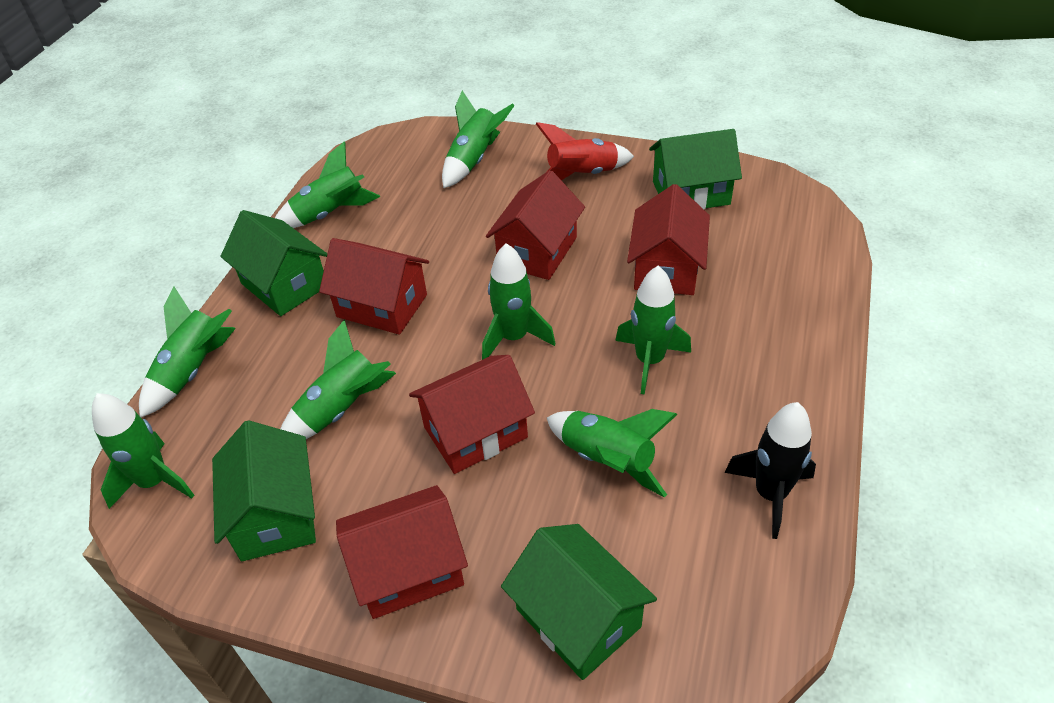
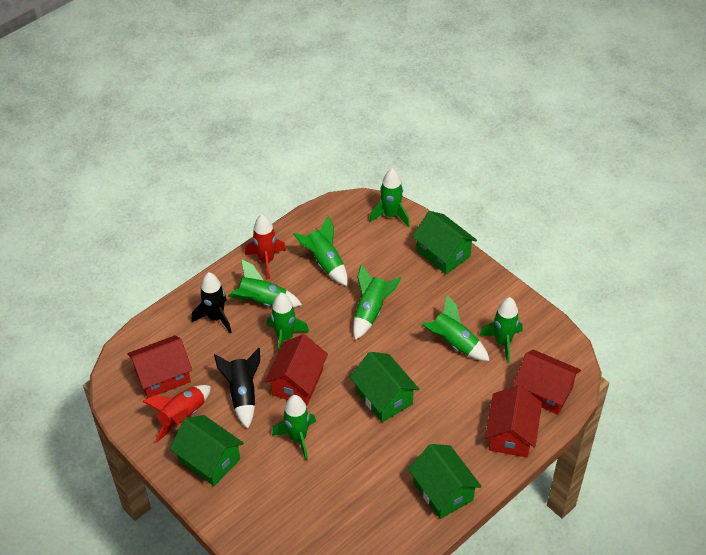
black rocket: 1 -> 2
red house: 5 -> 4
red rocket: 1 -> 2

